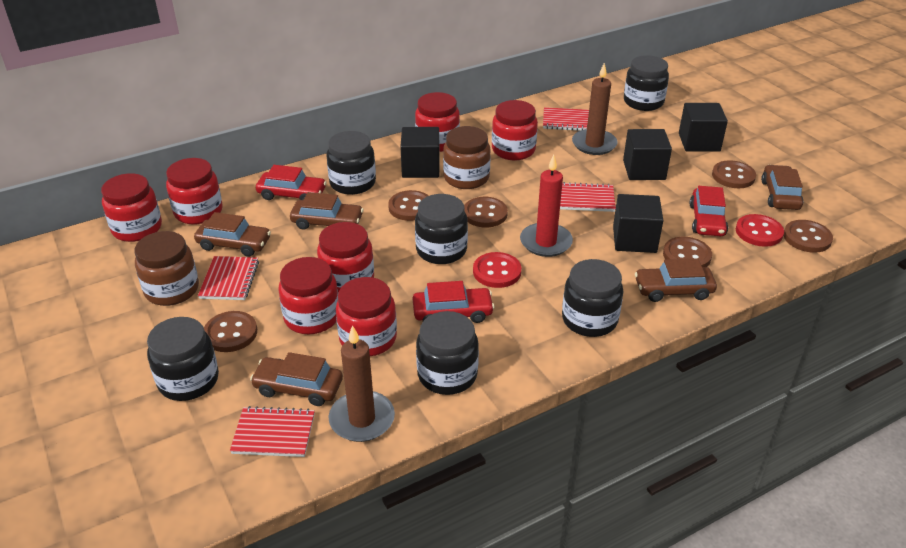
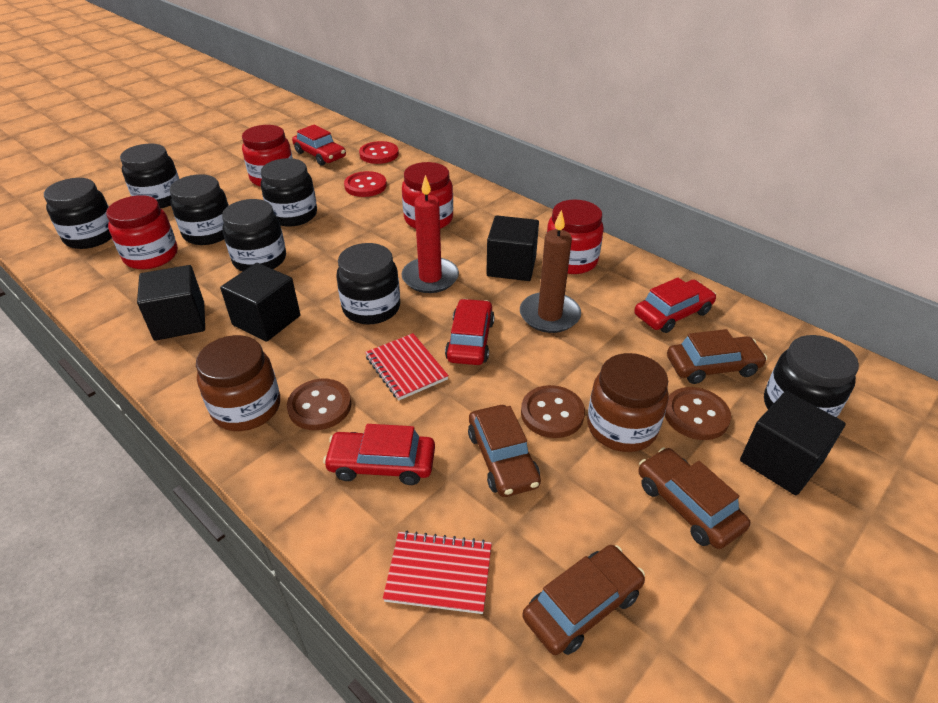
black jar: 6 -> 7
brown button: 6 -> 3
brown candle: 2 -> 1
brown car: 5 -> 4
red car: 3 -> 4
red jar: 7 -> 4
red notebook: 4 -> 2

